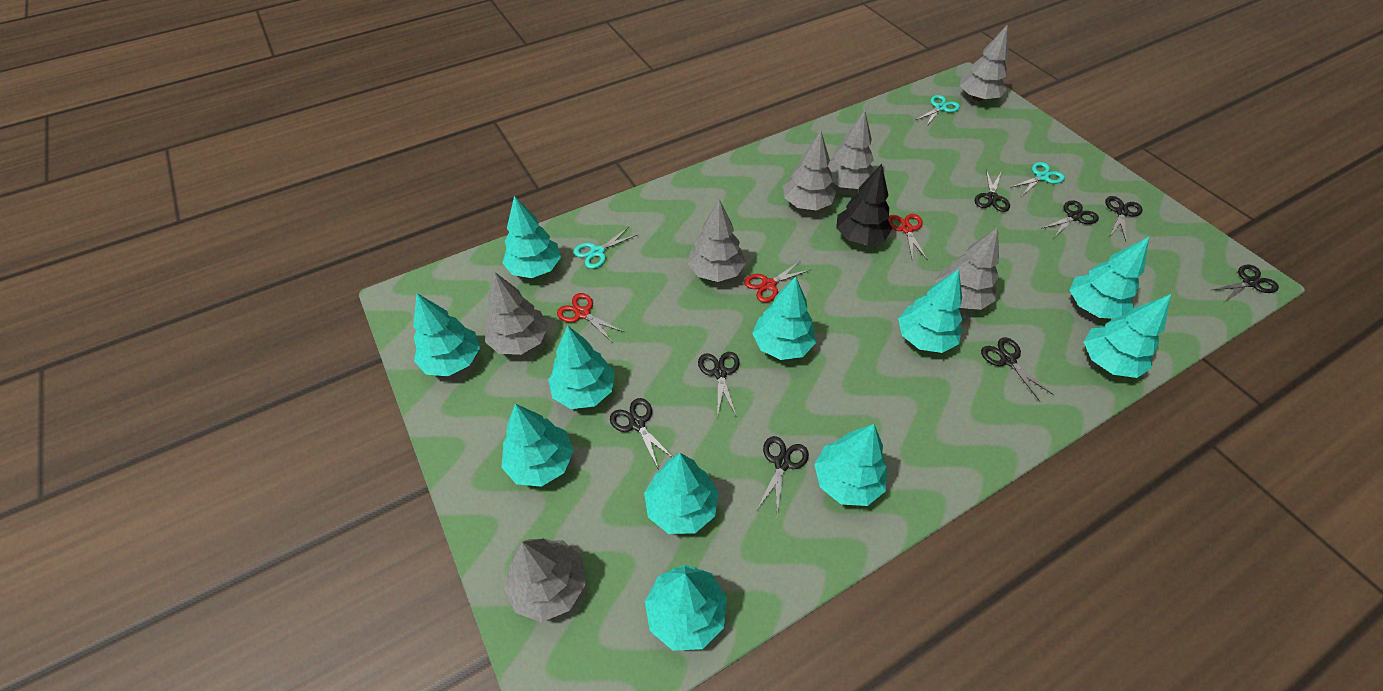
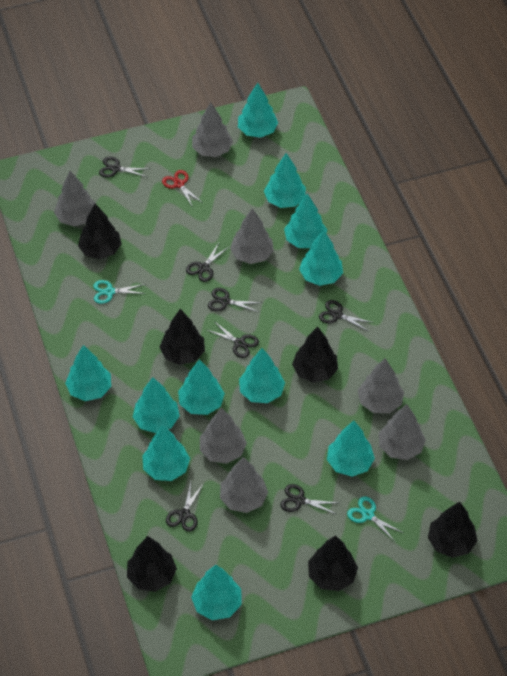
black scissors: 8 -> 7
black tree: 1 -> 6
red scissors: 3 -> 1
turquoise scissors: 3 -> 2

